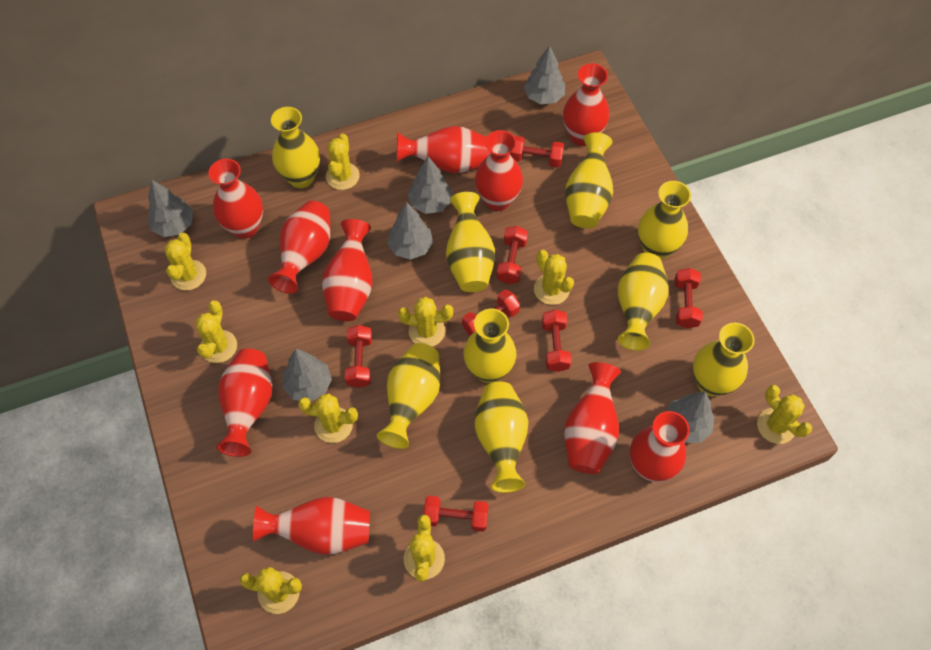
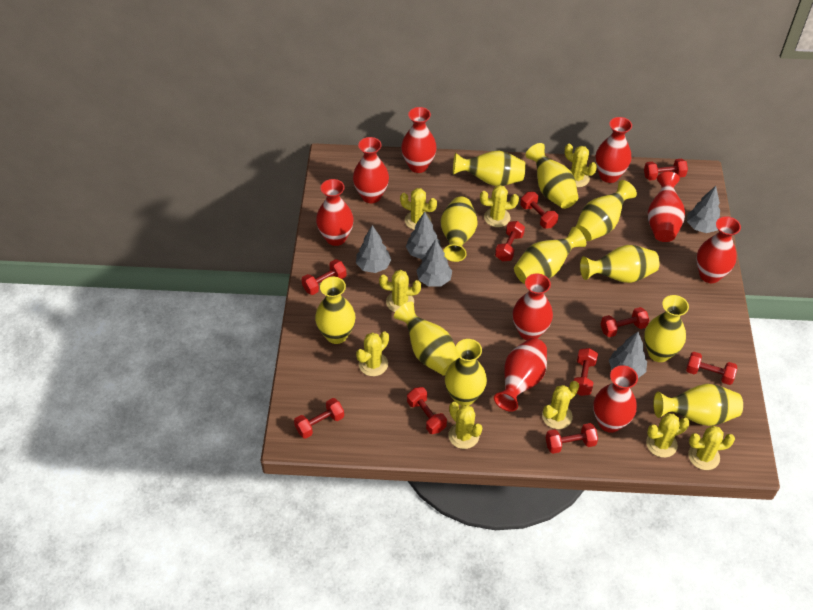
grey tree: 6 -> 5
red dumbbell: 7 -> 10
red vase: 10 -> 9
yellow vase: 9 -> 11

